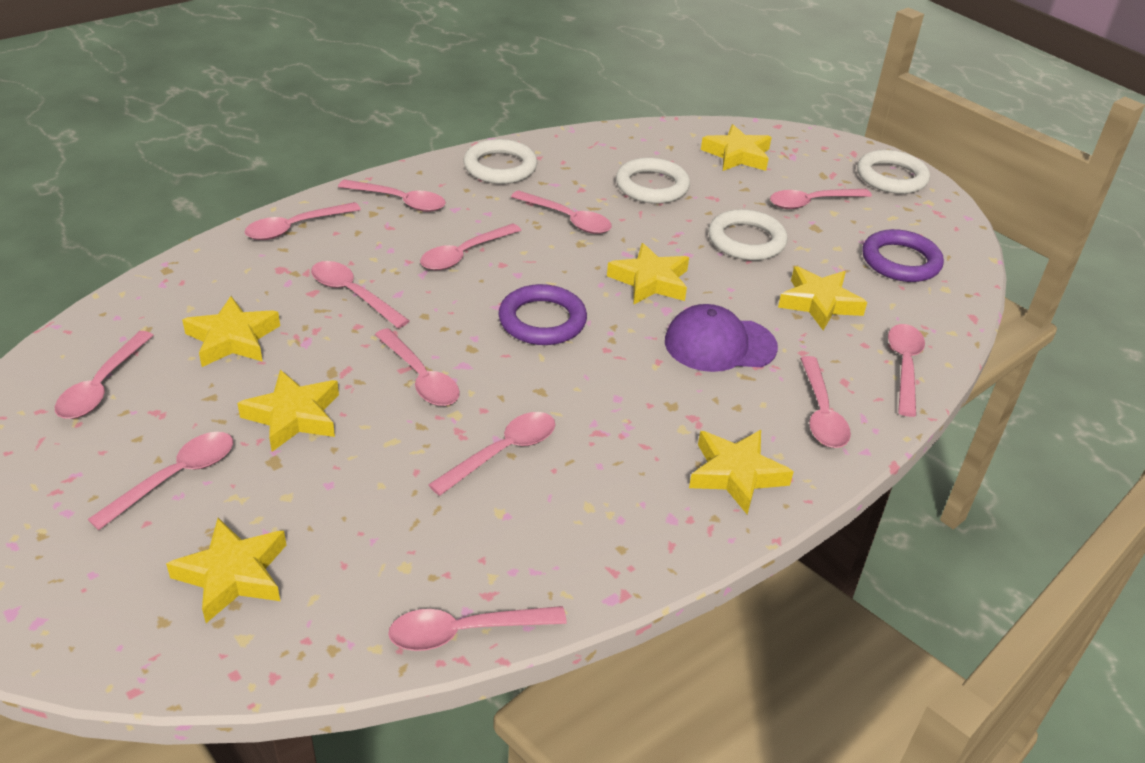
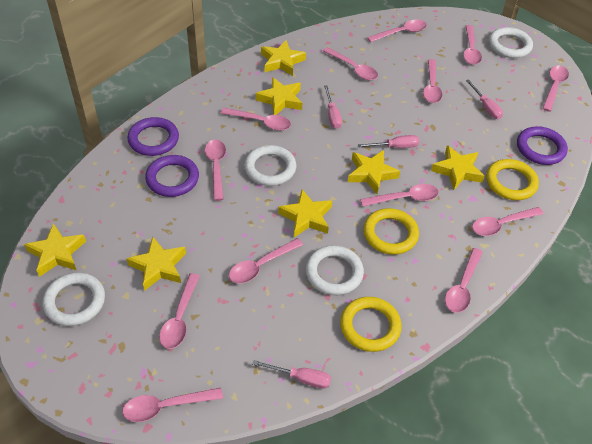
pink screwdriver: 0 -> 4
purple cap: 1 -> 0
purple ring: 2 -> 3
yellow ring: 0 -> 3

